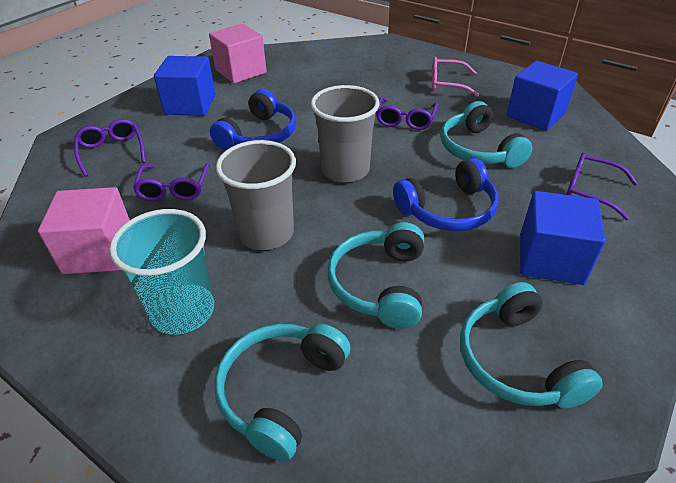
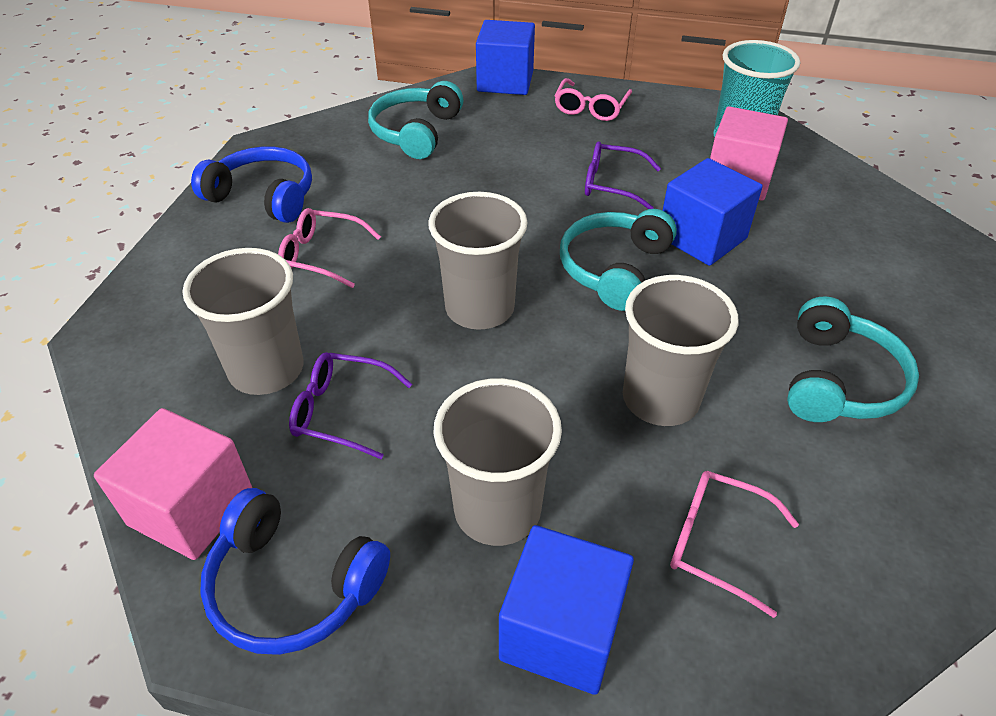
grey cup: 2 -> 4
pink glasses: 1 -> 3
purple glasses: 4 -> 2
turquoise headphones: 4 -> 3

